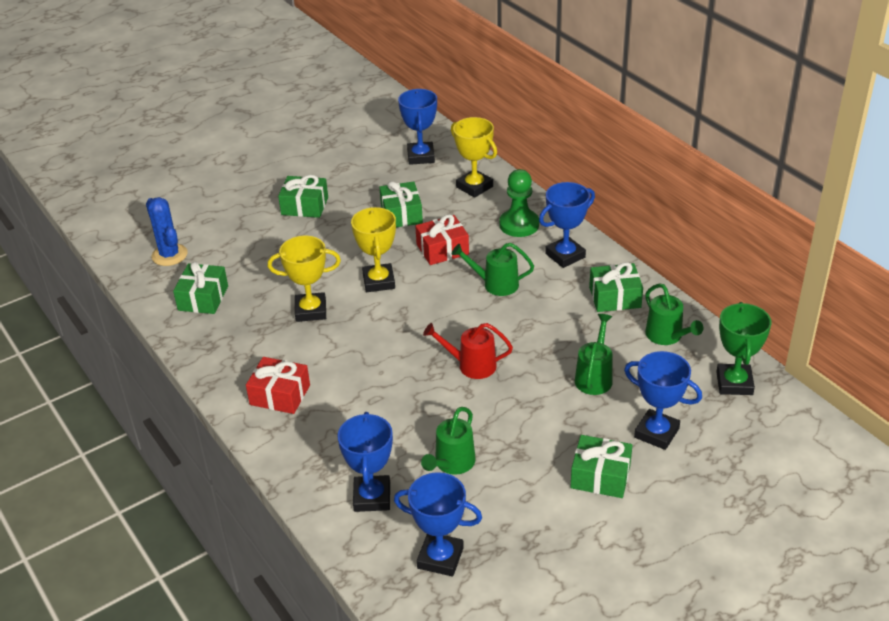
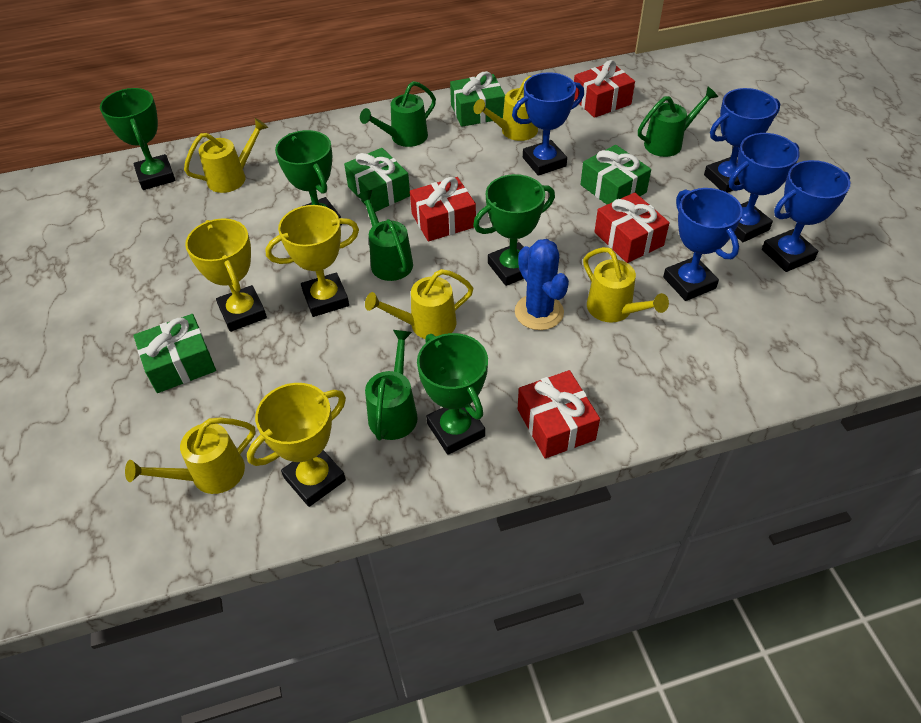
green gift: 5 -> 4
green pawn: 1 -> 0
green trophy: 1 -> 4
red gift: 2 -> 4
red watering can: 1 -> 0
yellow watering can: 0 -> 5

